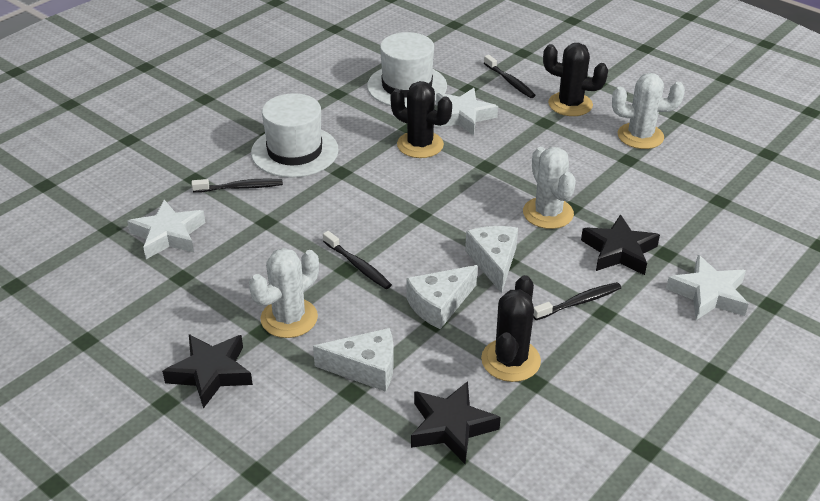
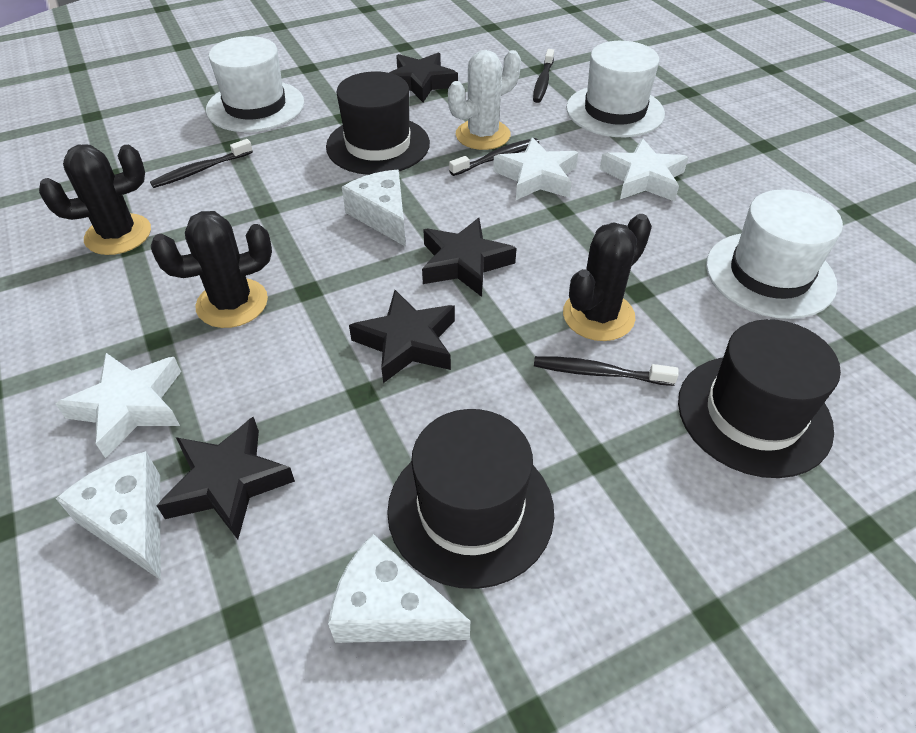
black hat: 0 -> 3
black star: 3 -> 4
white cactus: 3 -> 1
white hat: 2 -> 3

